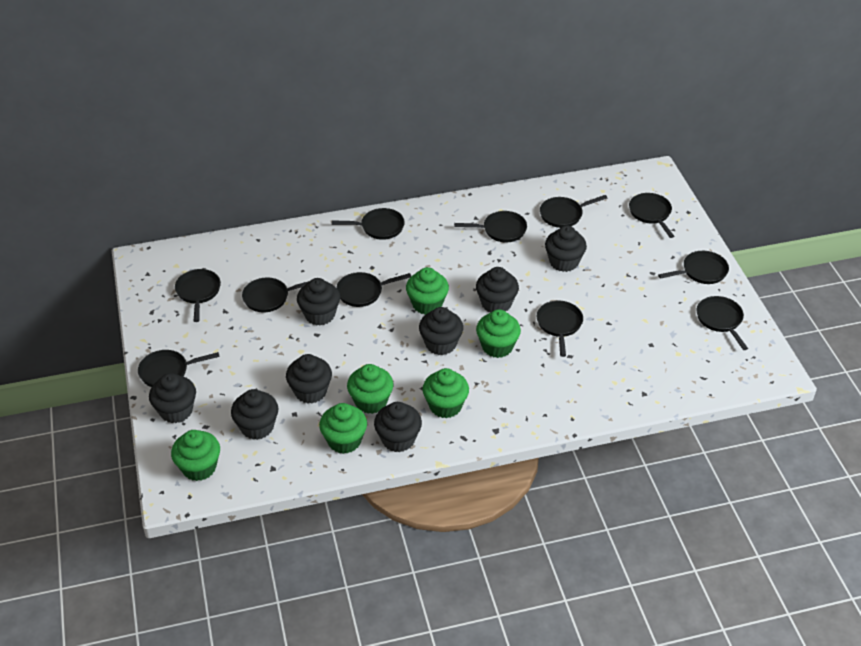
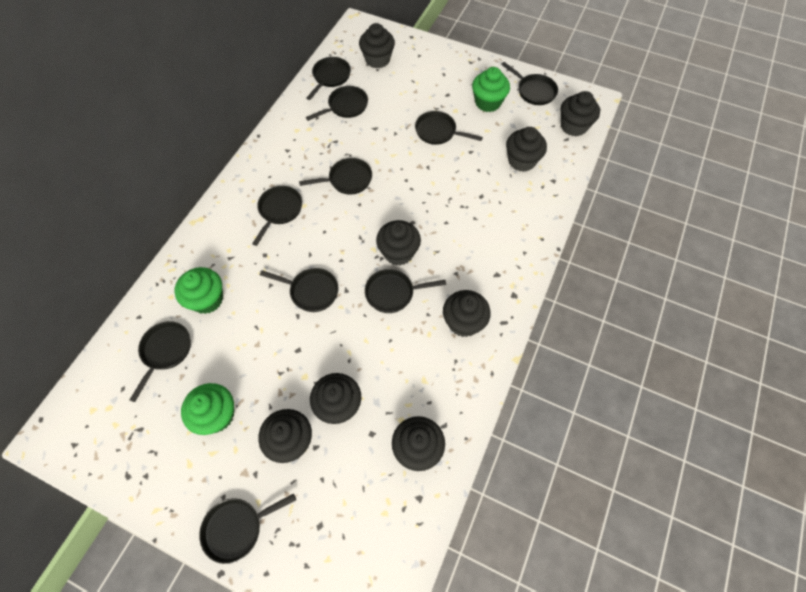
black pan: 11 -> 10
green cupcake: 6 -> 3

